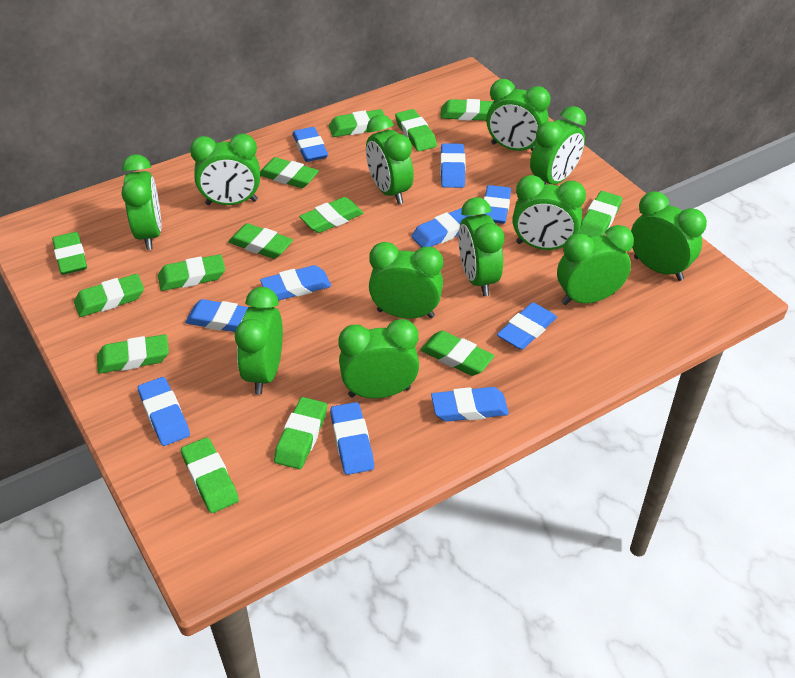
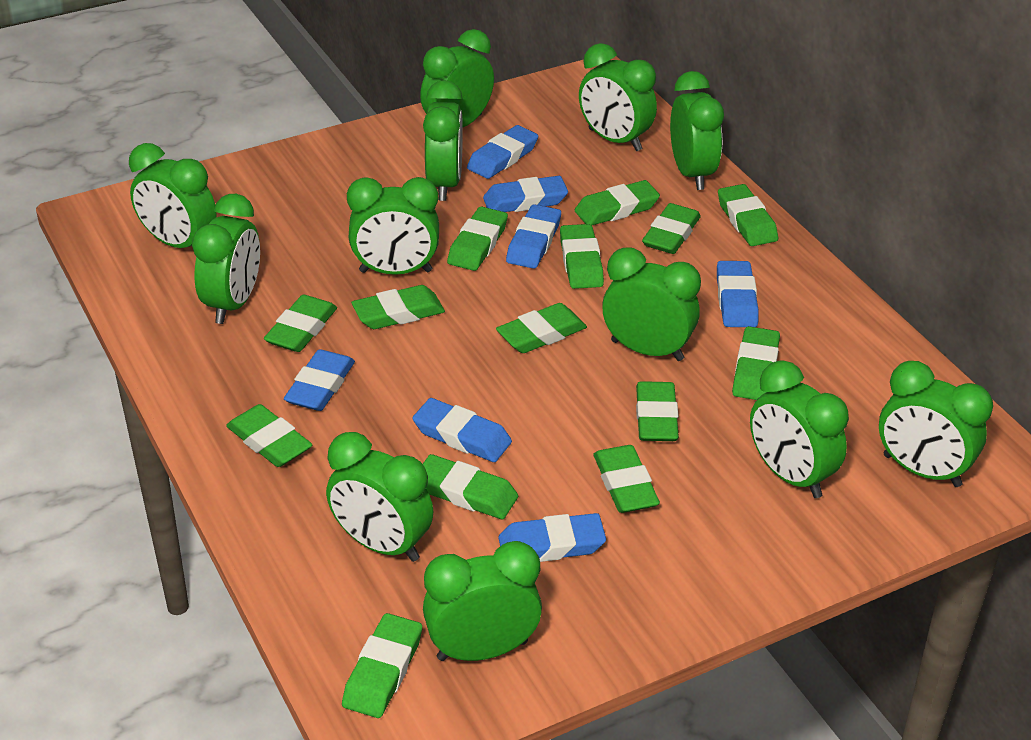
blue eraser: 10 -> 7

